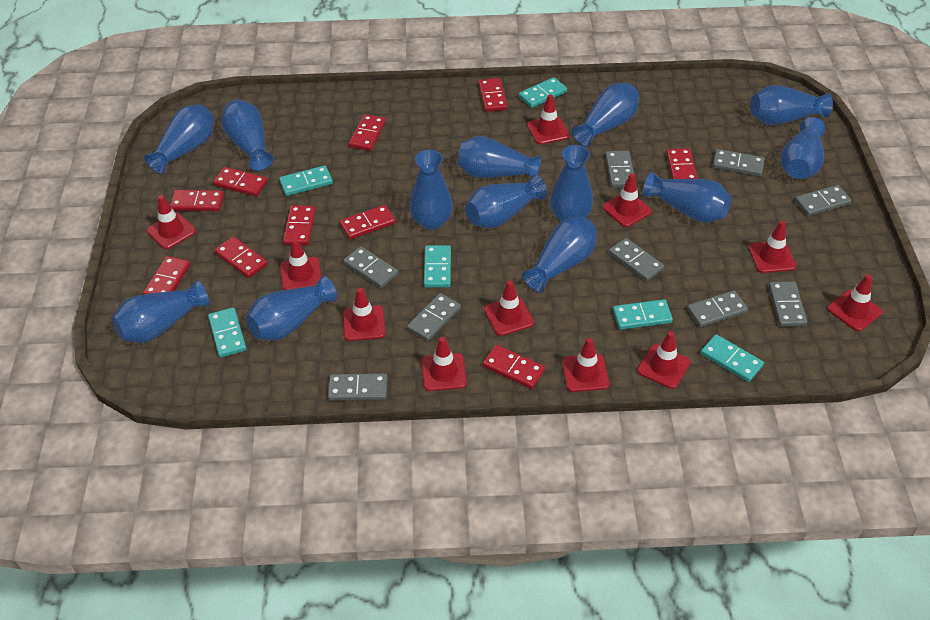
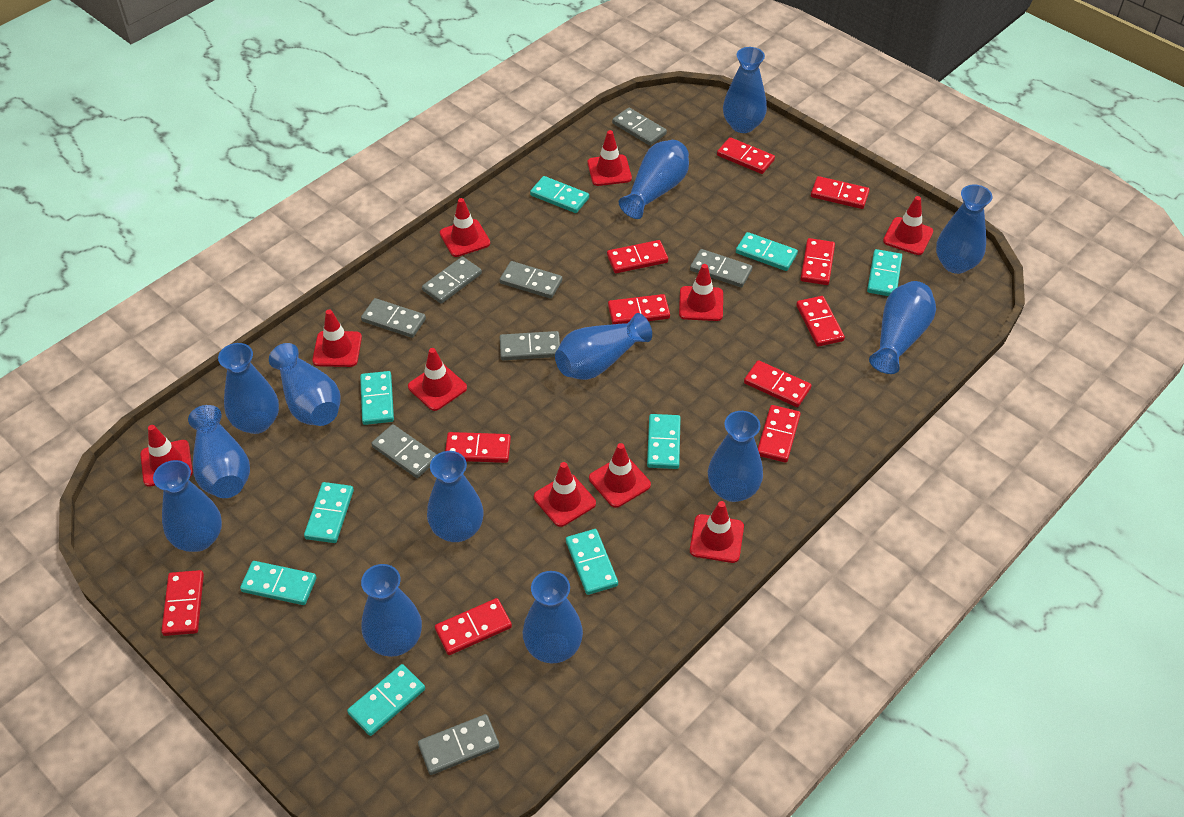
grey domino: 9 -> 8
red domino: 10 -> 11
red traffic cone: 11 -> 10
turquoise domino: 6 -> 9

